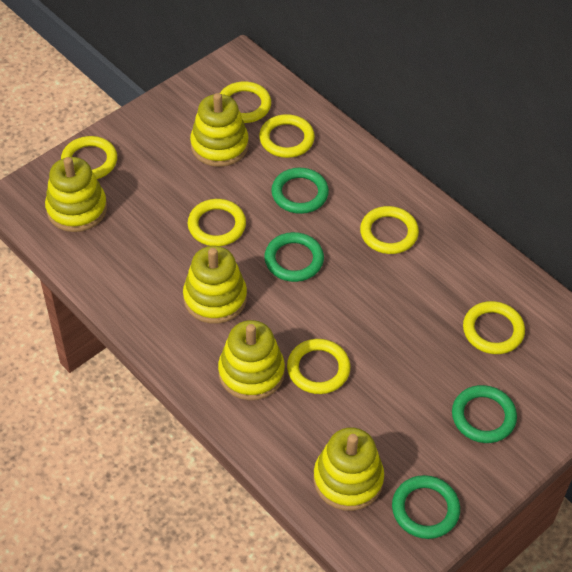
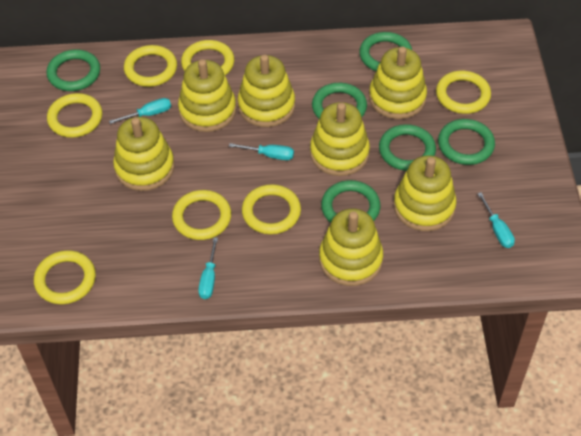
green ring: 4 -> 6
turquoise screwdriver: 0 -> 4
yellow stacking toy: 5 -> 7

